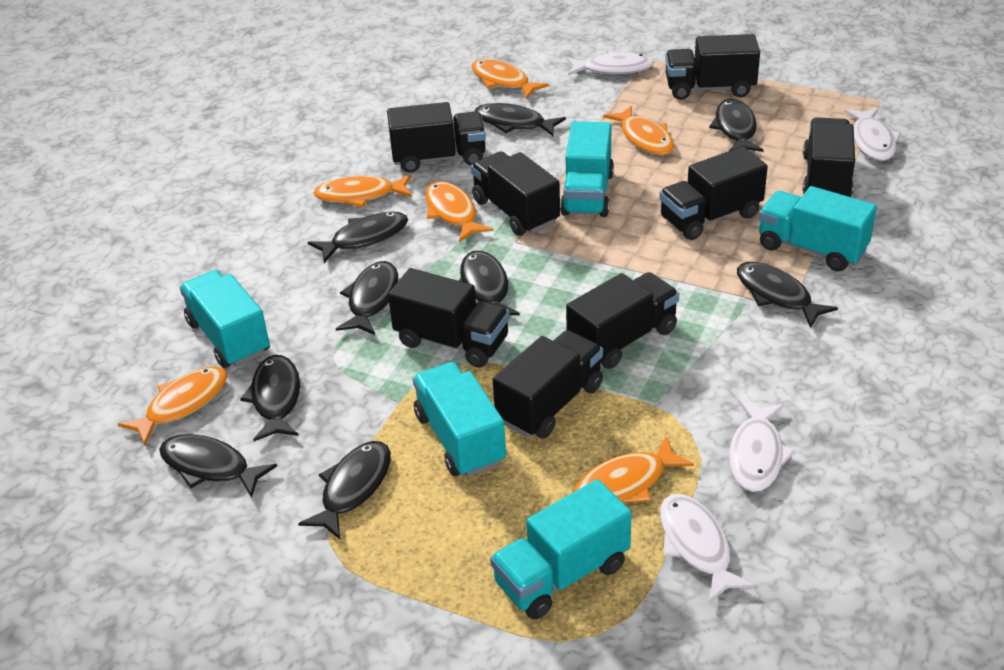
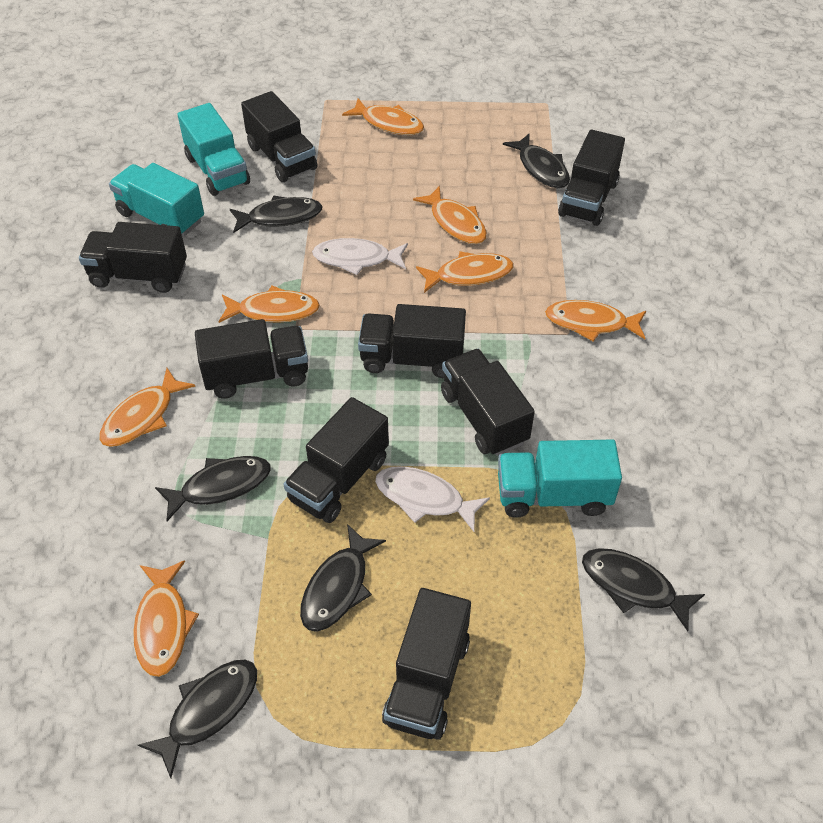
black fish: 9 -> 6
orange fish: 6 -> 7
turquoise truck: 5 -> 3
white fish: 4 -> 2

